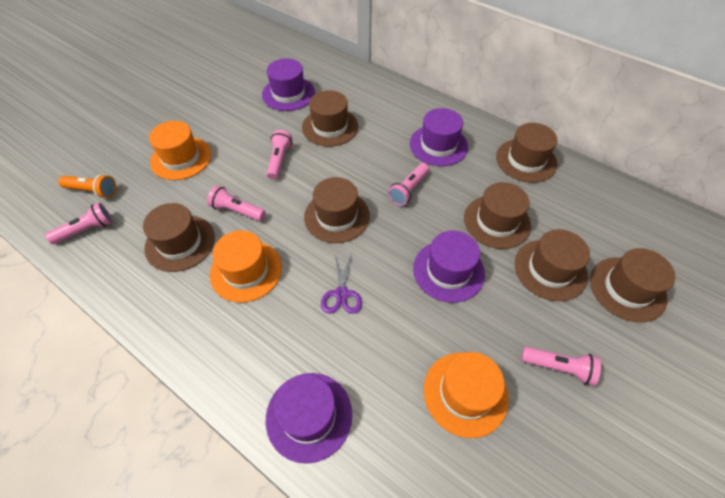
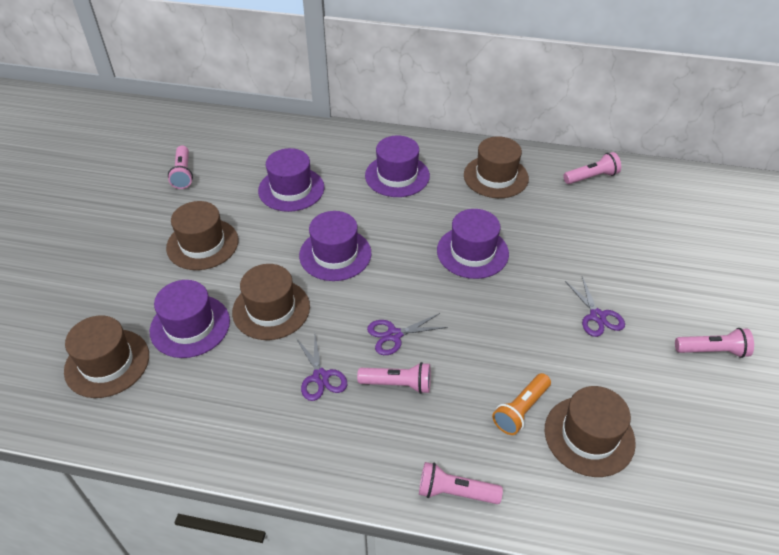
brown hat: 7 -> 5
orange hat: 3 -> 0
purple hat: 4 -> 5
purple scissors: 1 -> 3

